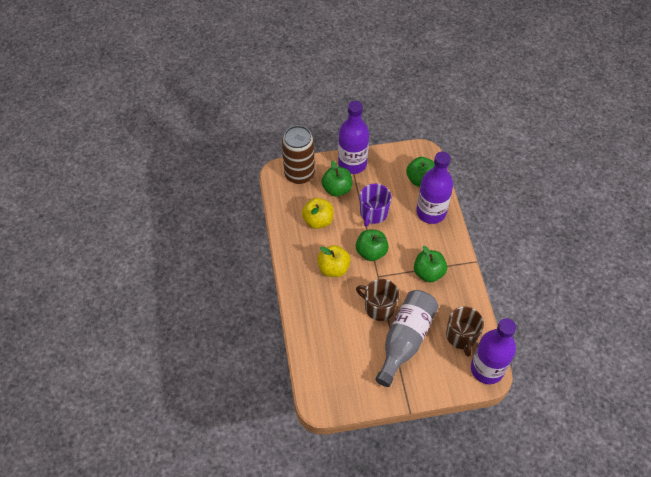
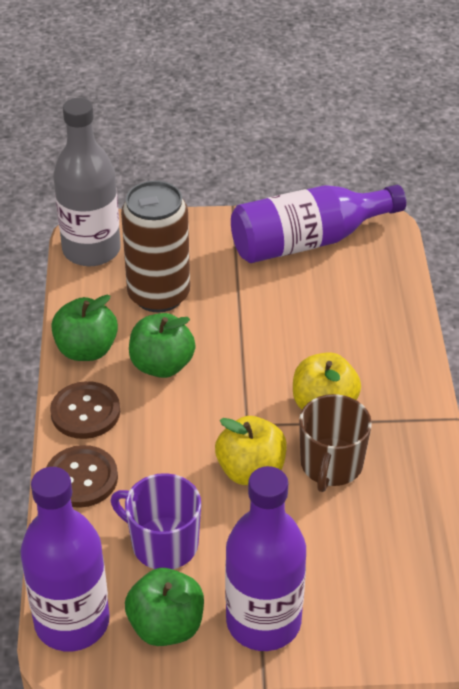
brown button: 0 -> 2
brown mug: 2 -> 1
green apple: 4 -> 3

